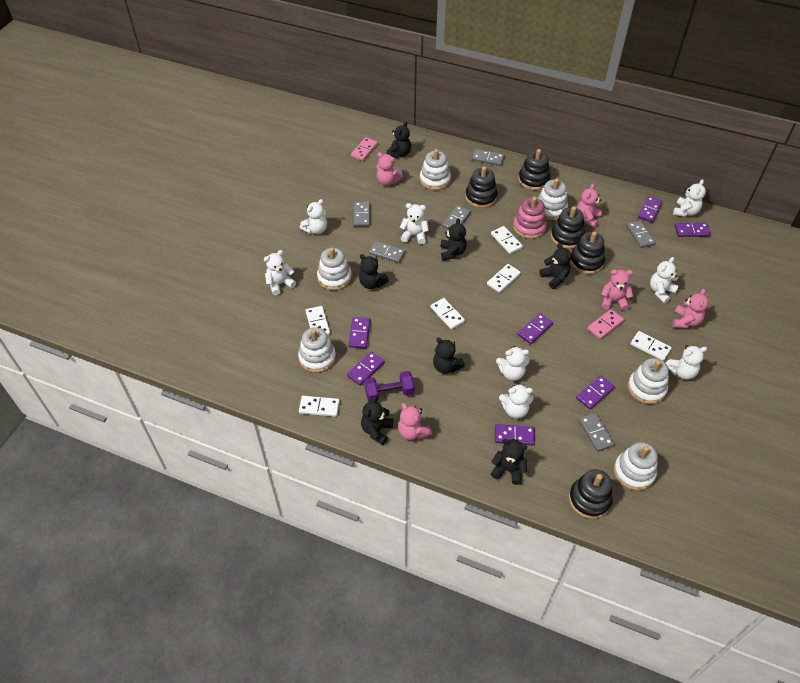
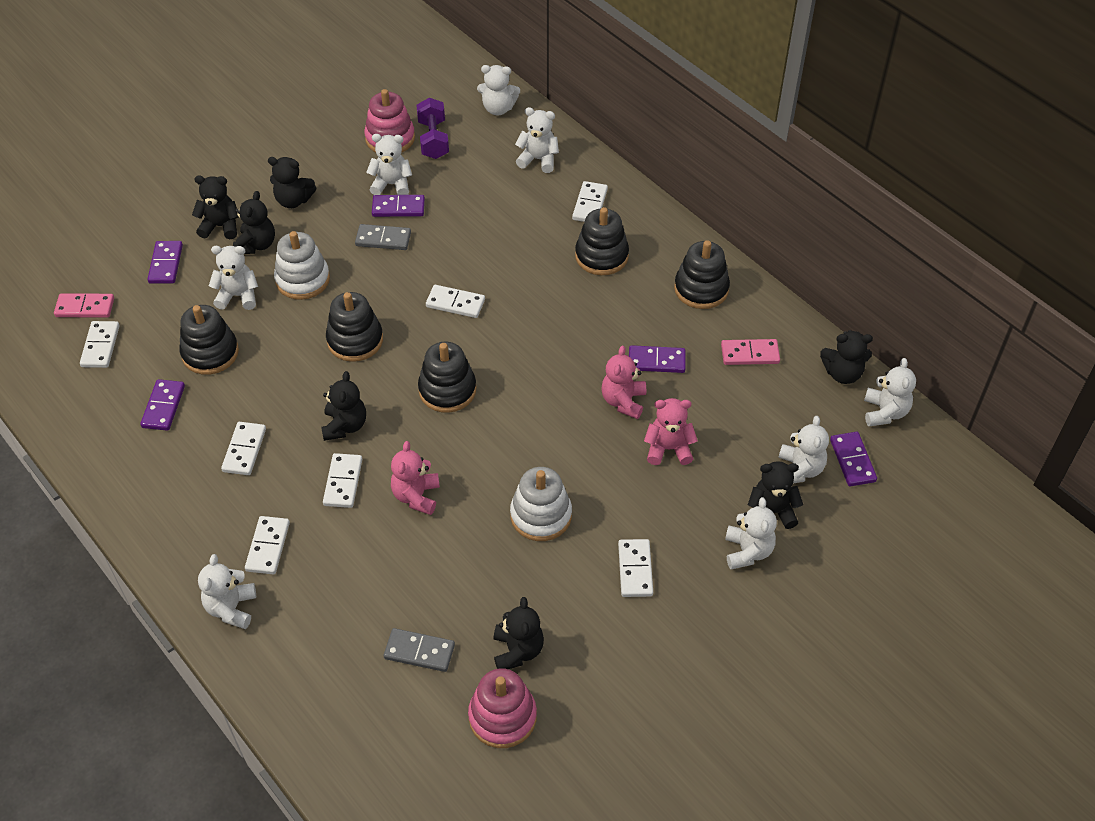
grey domino: 6 -> 2
pink stacking toy: 1 -> 2
pink teddy bear: 5 -> 3
purple domino: 7 -> 5
white domino: 6 -> 7
white stacking toy: 6 -> 2

